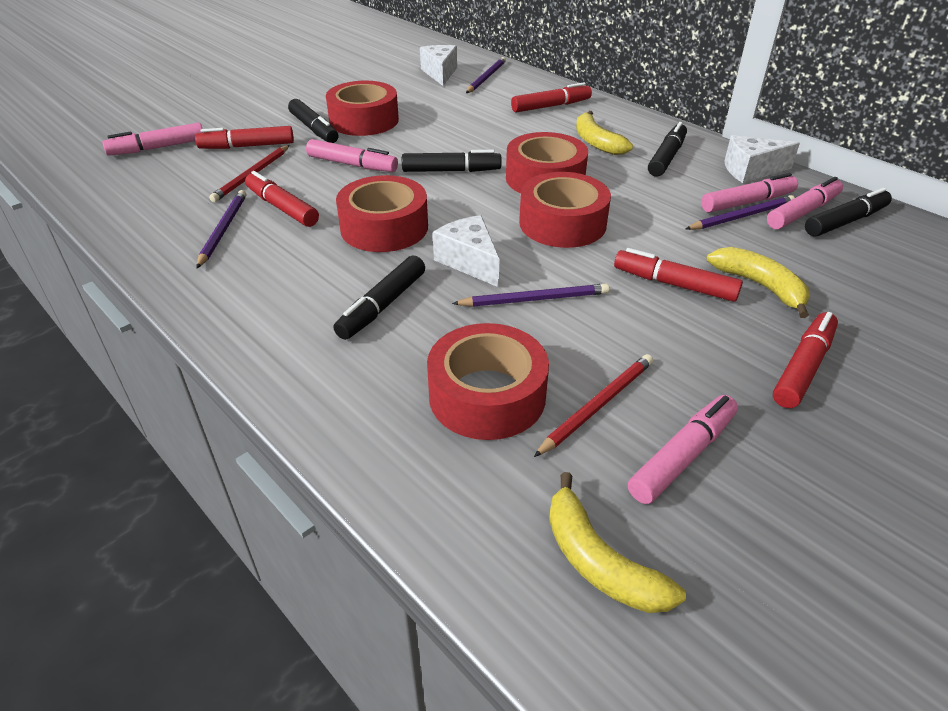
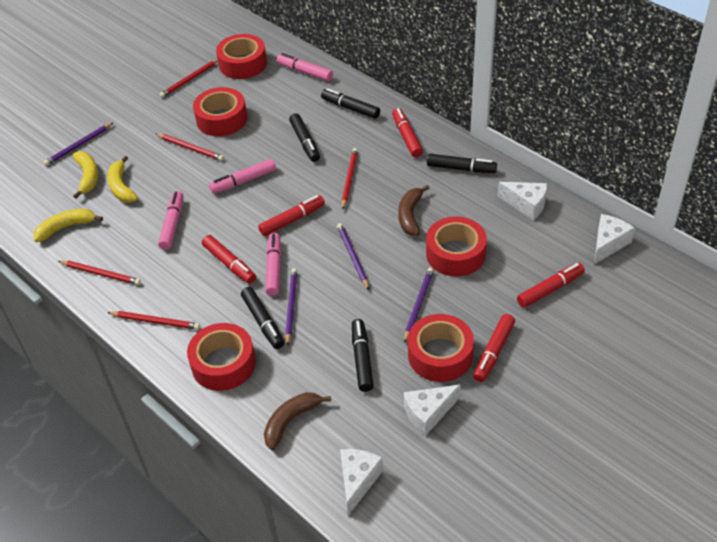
brown banana: 0 -> 2
pink marker: 5 -> 4
red pencil: 2 -> 5
white cheese: 3 -> 4

